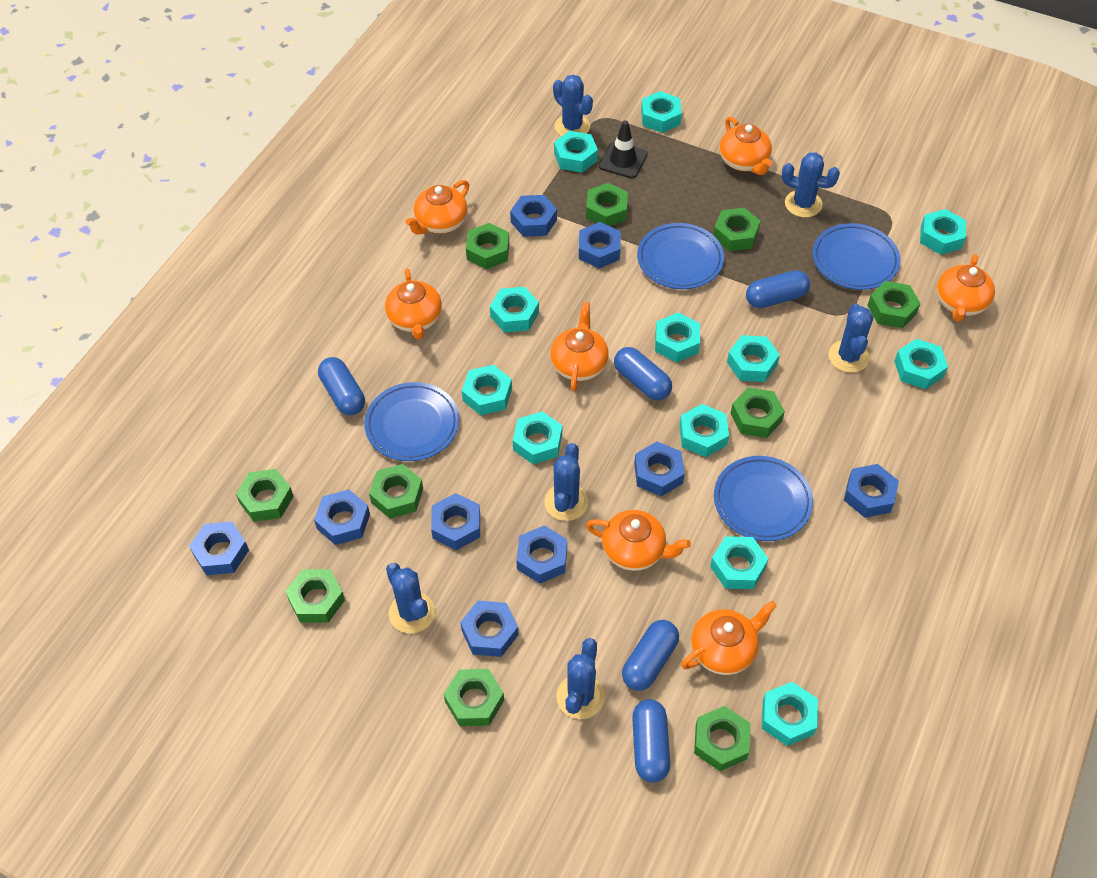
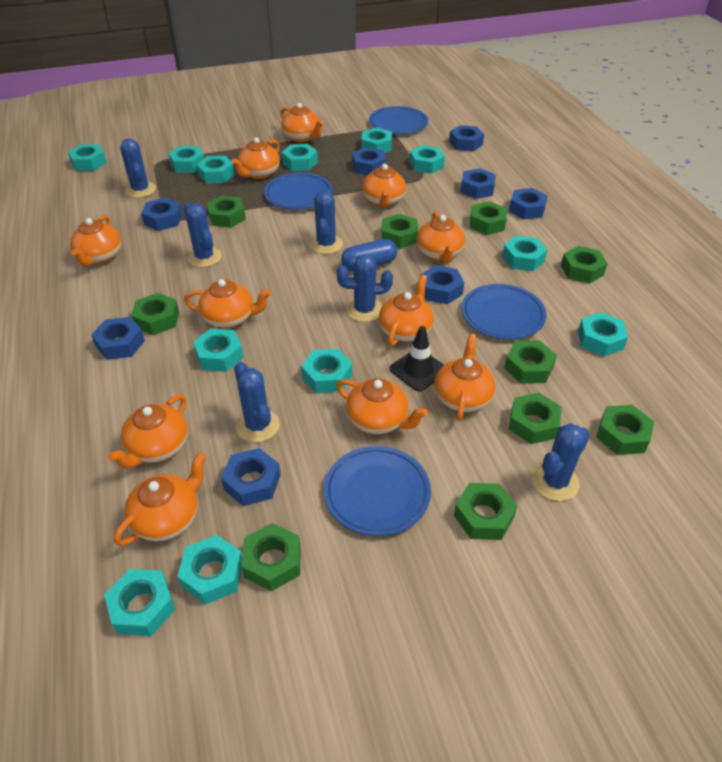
blue capsule: 5 -> 1
blue nut: 9 -> 8
orange teapot: 7 -> 11

